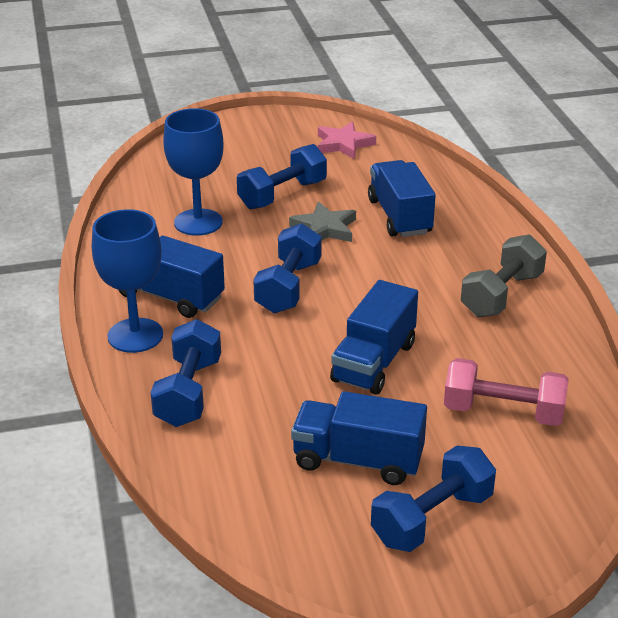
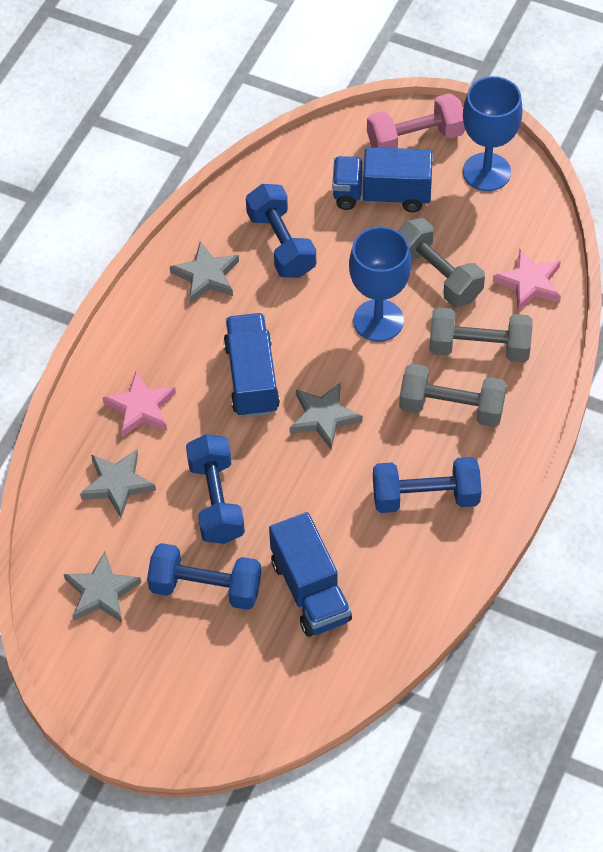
blue truck: 4 -> 3
grey dumbbell: 1 -> 3
grey star: 1 -> 4
pink star: 1 -> 2

